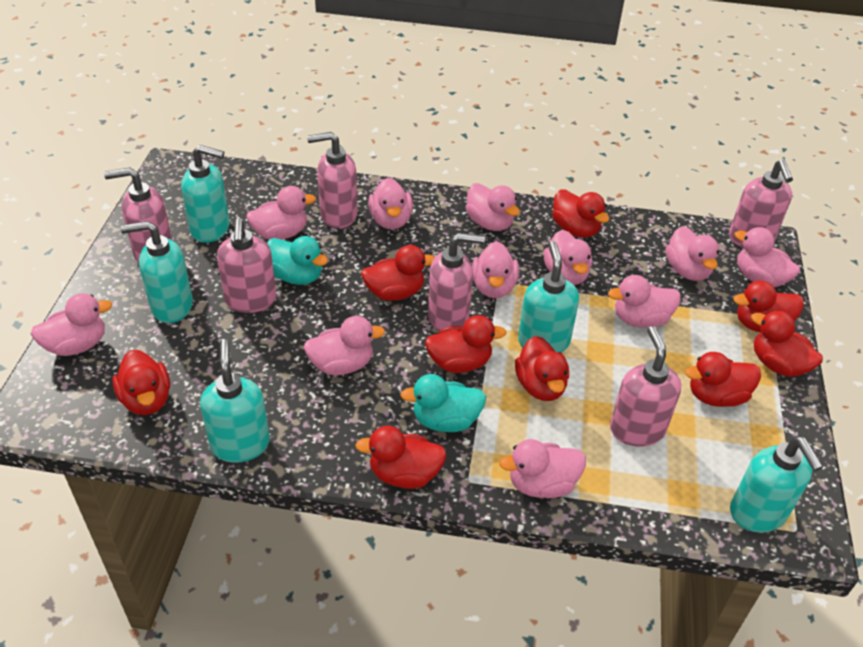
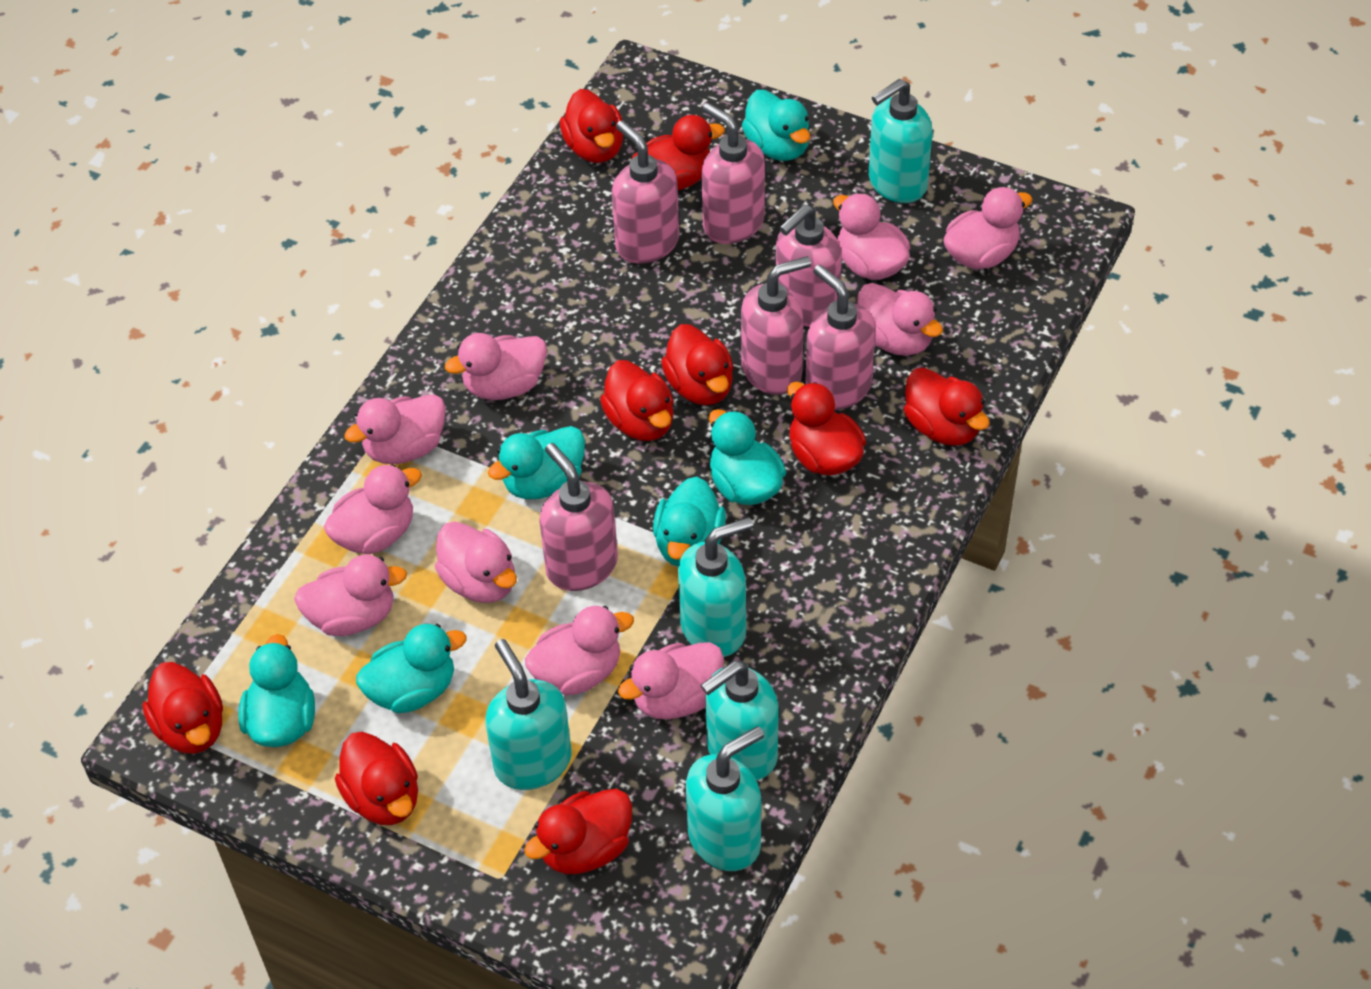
pink duck: 11 -> 10
turquoise duck: 2 -> 6

